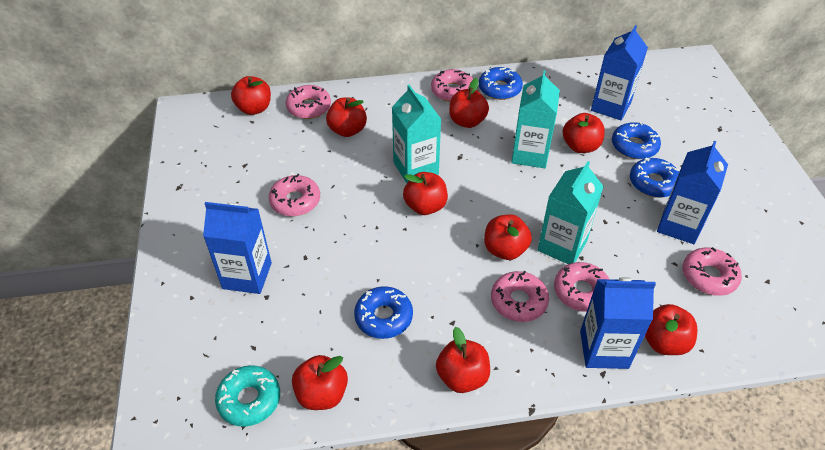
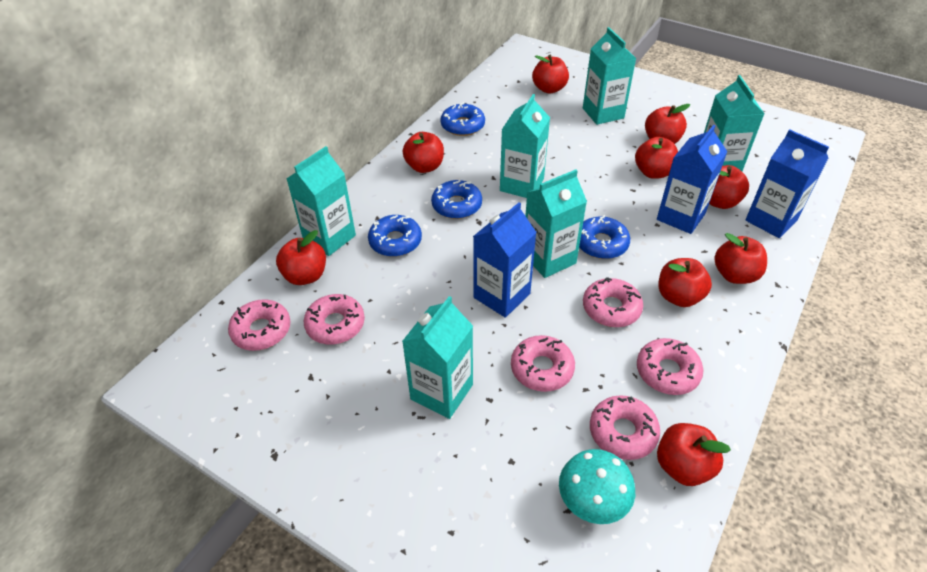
blue carton: 4 -> 3
turquoise carton: 3 -> 6
turquoise donut: 1 -> 0
turquoise mushroom: 0 -> 1

